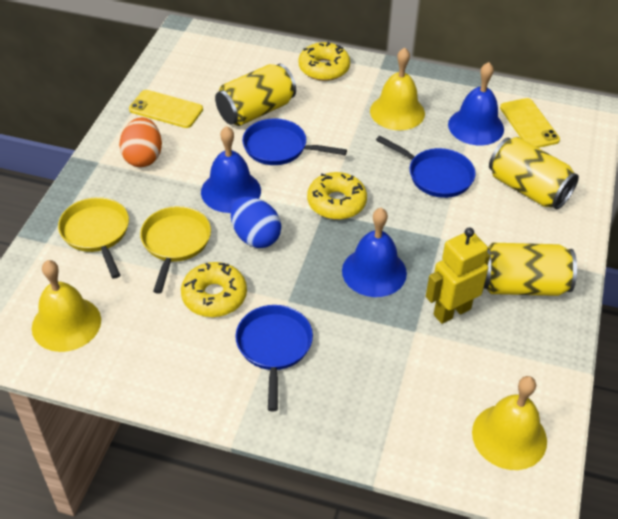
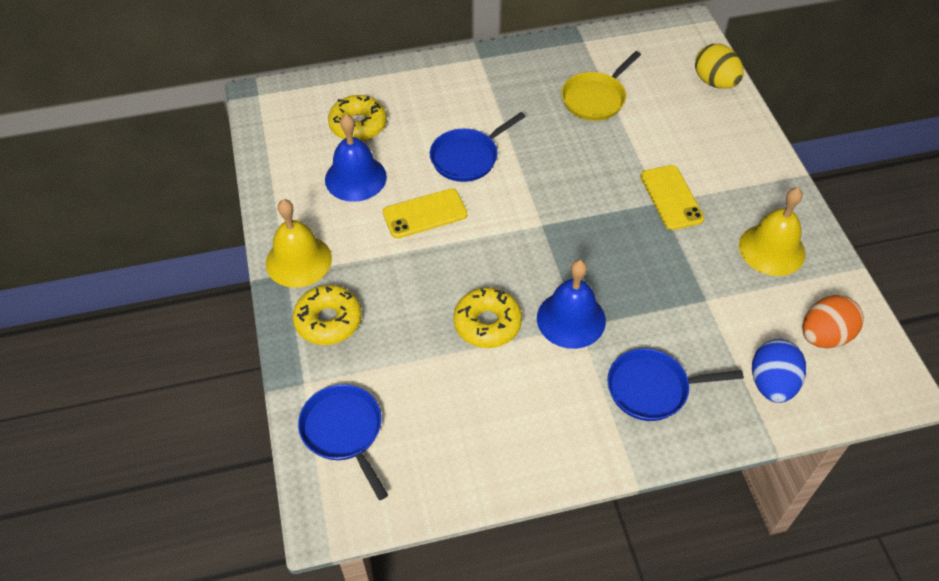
blue bell: 3 -> 2
yellow bell: 3 -> 2
yellow can: 3 -> 0
yellow egg: 0 -> 1
yellow pan: 2 -> 1
yellow robot: 1 -> 0

